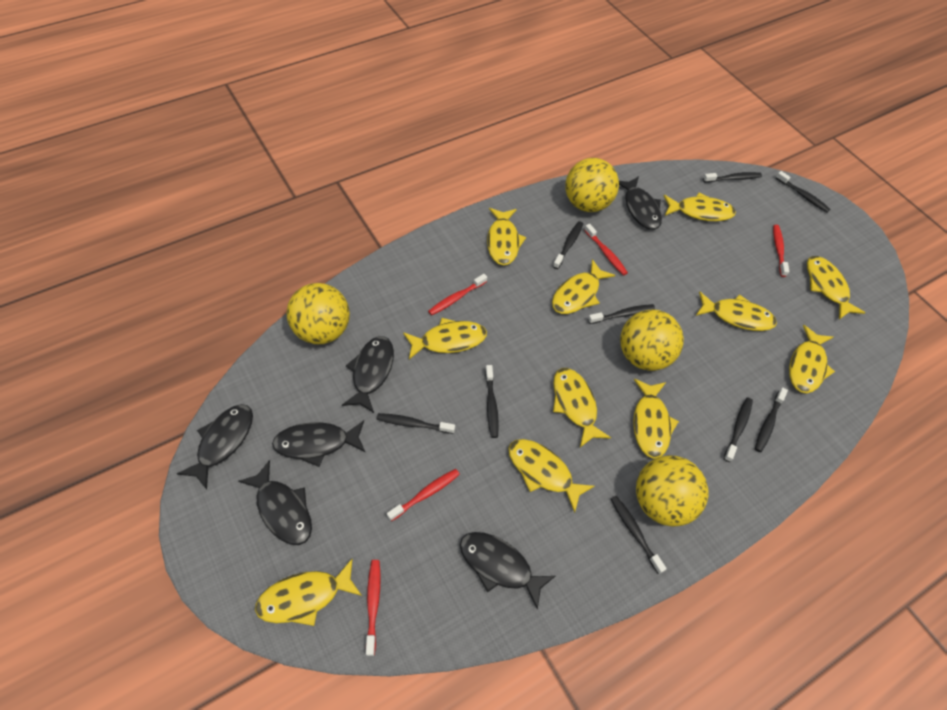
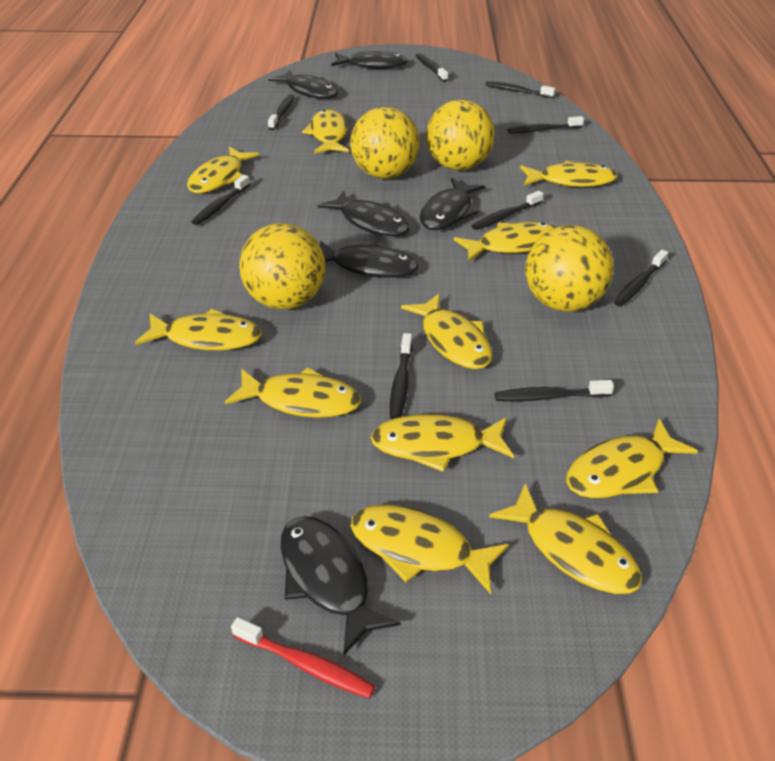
red toothbrush: 5 -> 1

